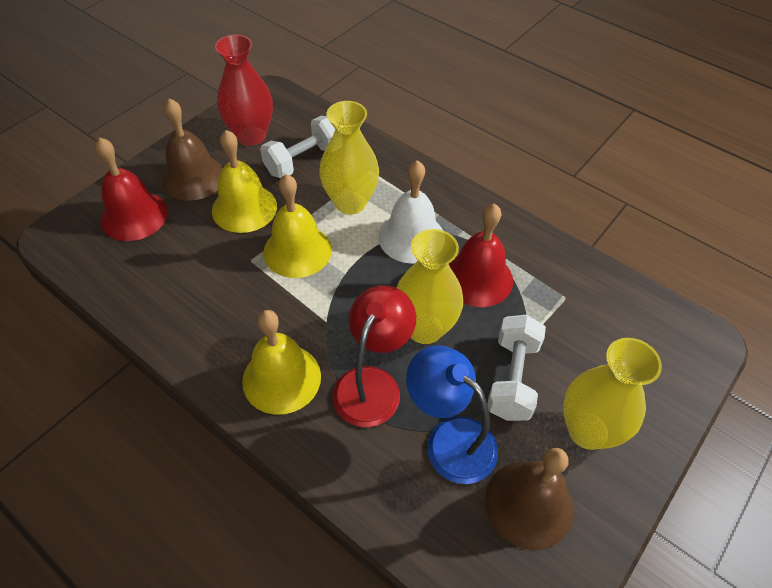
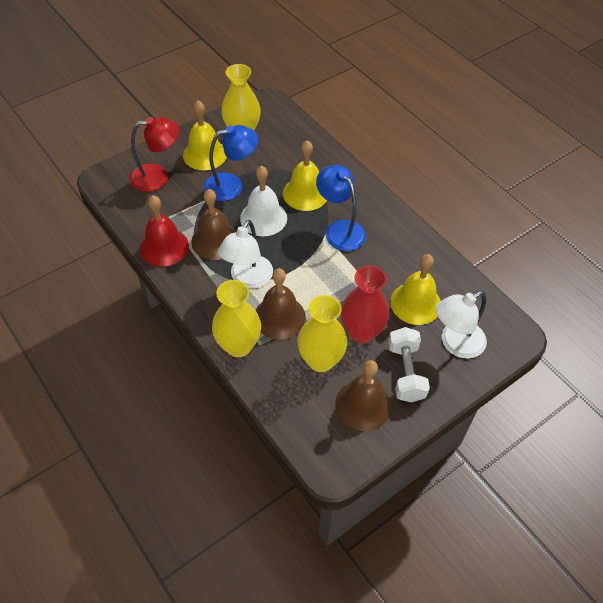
blue lamp: 1 -> 2
brown bell: 2 -> 3
red bell: 2 -> 1
white dumbbell: 2 -> 1
white lamp: 0 -> 2

